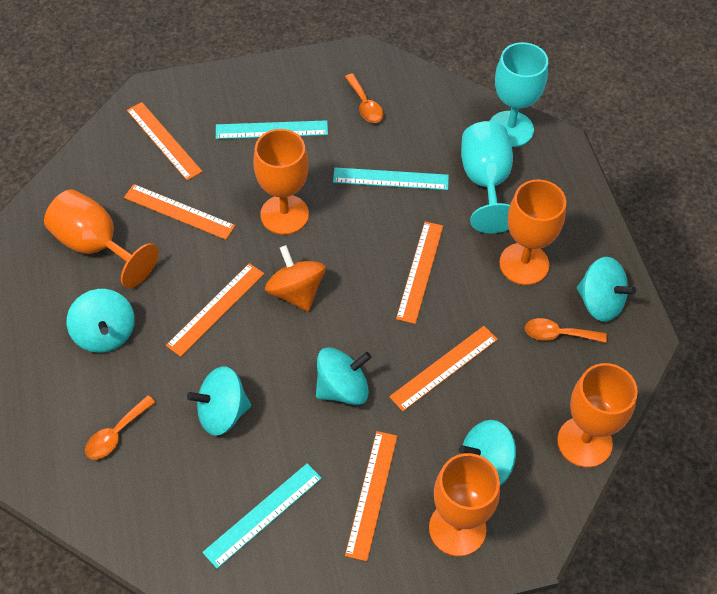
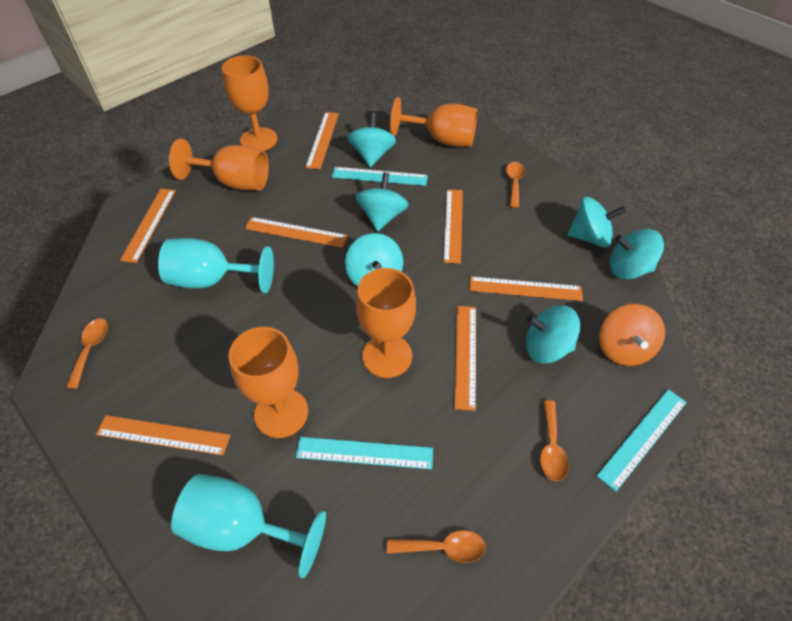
orange ruler: 6 -> 7
orange spoon: 3 -> 4
turquoise spinning top: 5 -> 6

